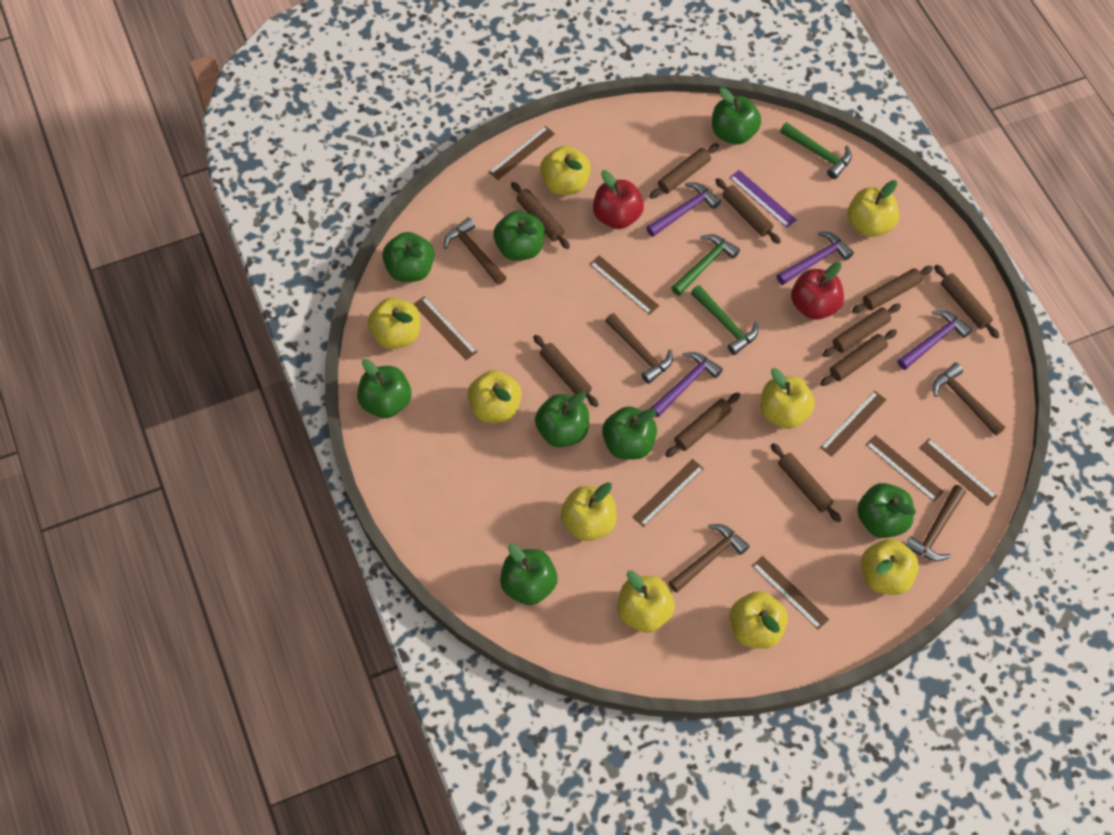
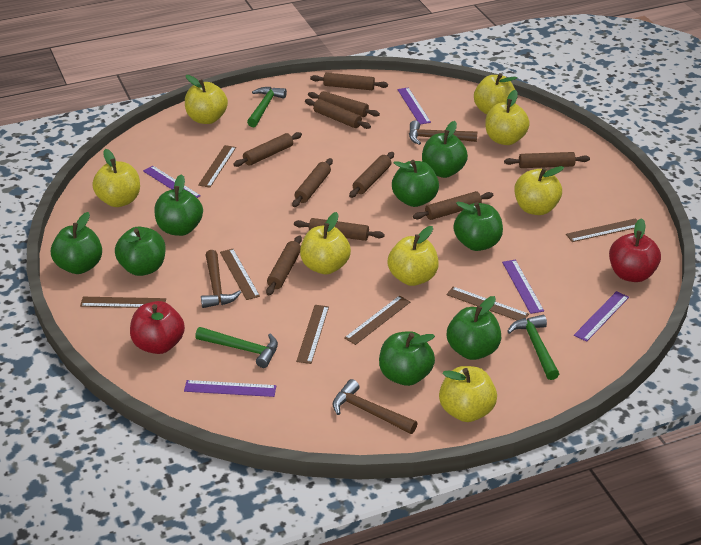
brown hammer: 5 -> 3
brown ruler: 8 -> 7
purple hammer: 4 -> 0
purple ruler: 1 -> 5
yellow apple: 9 -> 8

